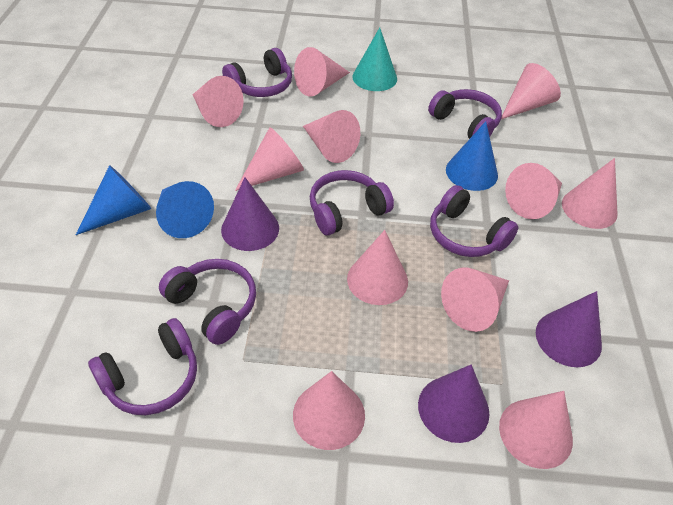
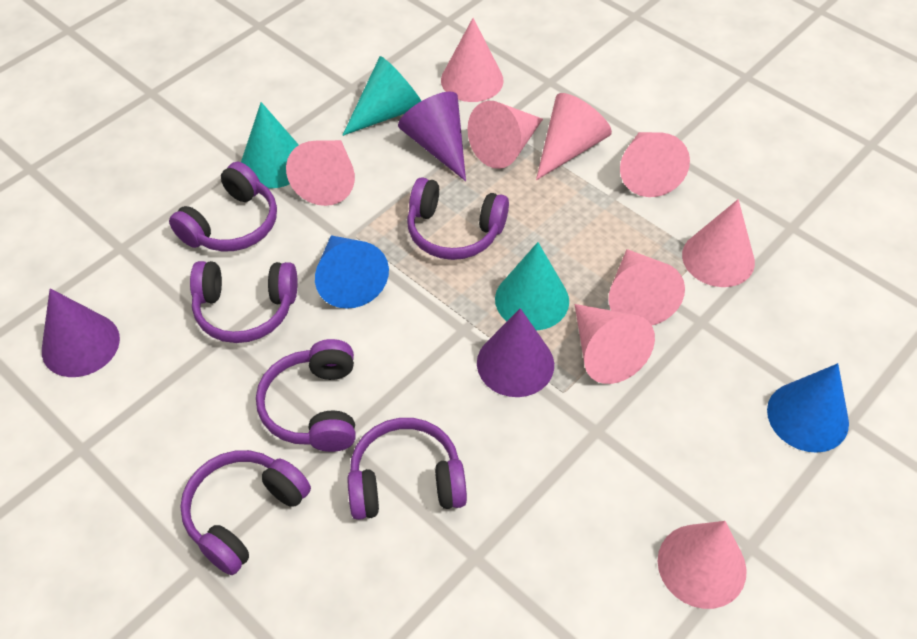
blue cone: 3 -> 2
pink cone: 11 -> 9
turquoise cone: 1 -> 3

